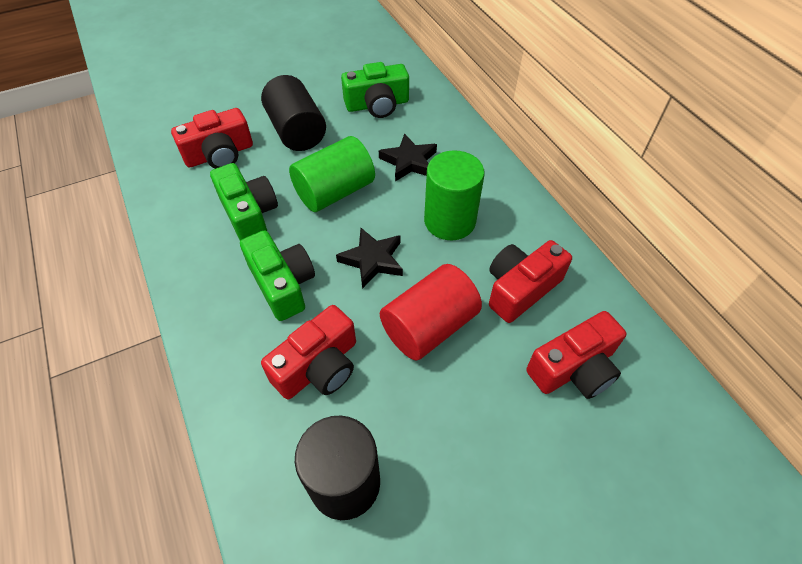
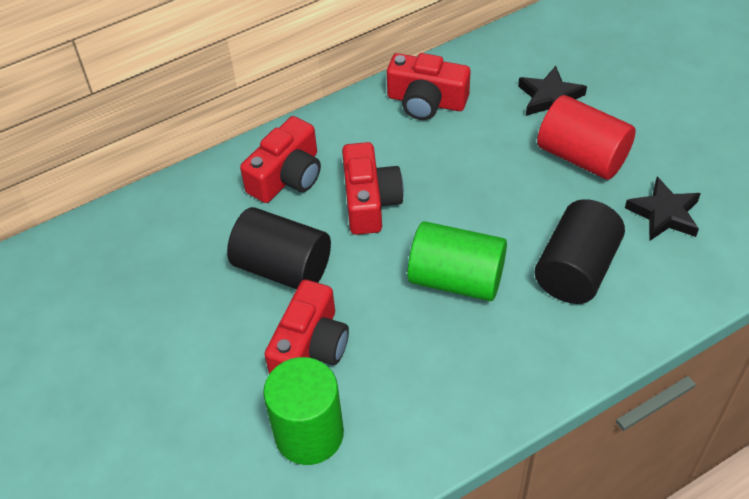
green camera: 3 -> 0

